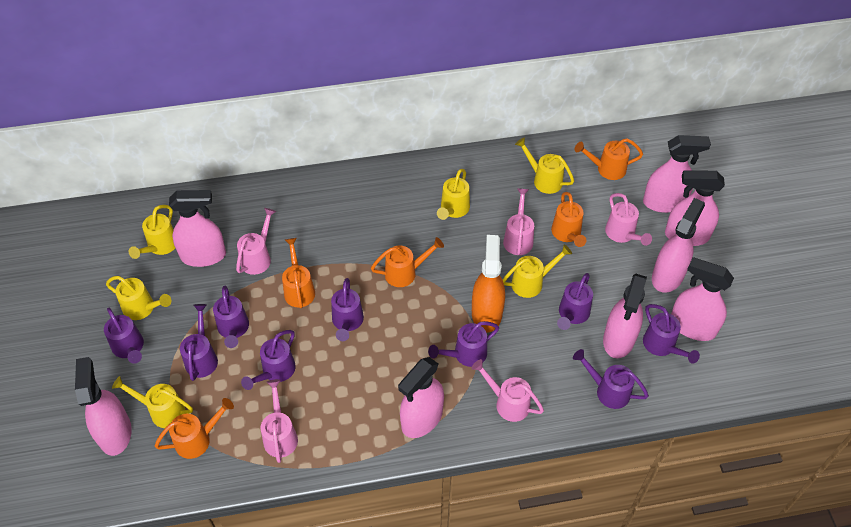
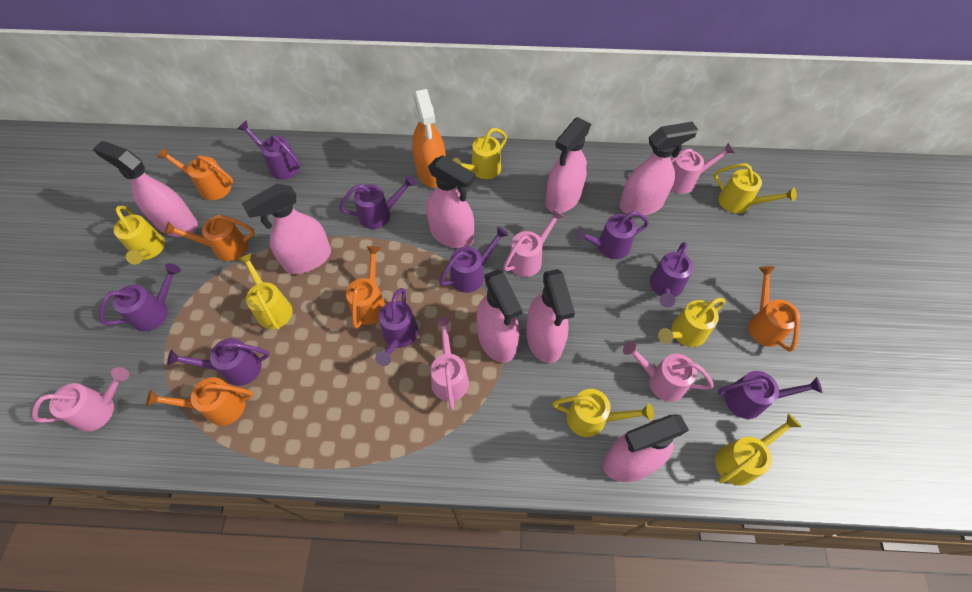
yellow watering can: 6 -> 7

